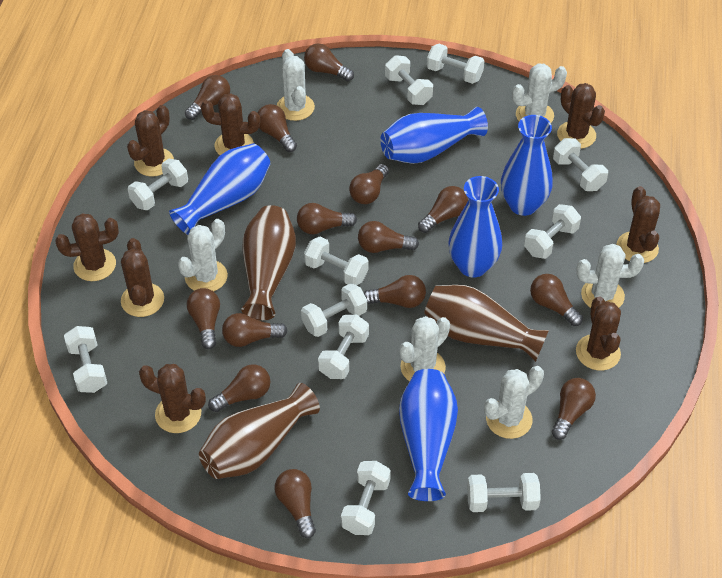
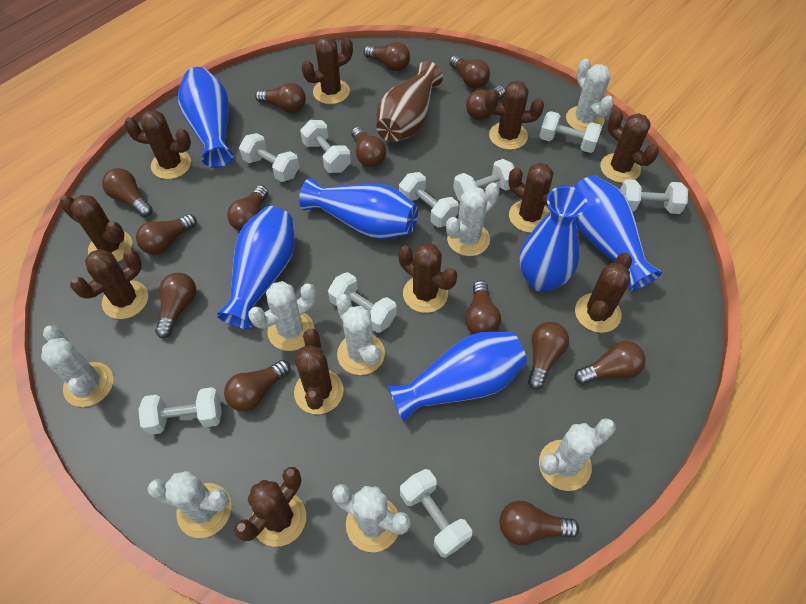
blue vase: 5 -> 6
brown cactus: 8 -> 11
brown vase: 3 -> 1
white cactus: 6 -> 8
white dumbbell: 11 -> 9

